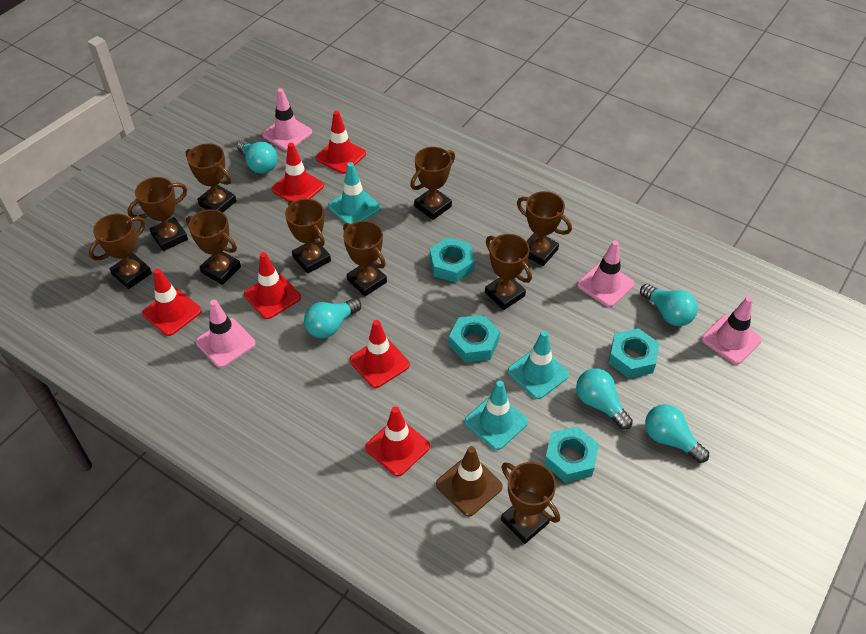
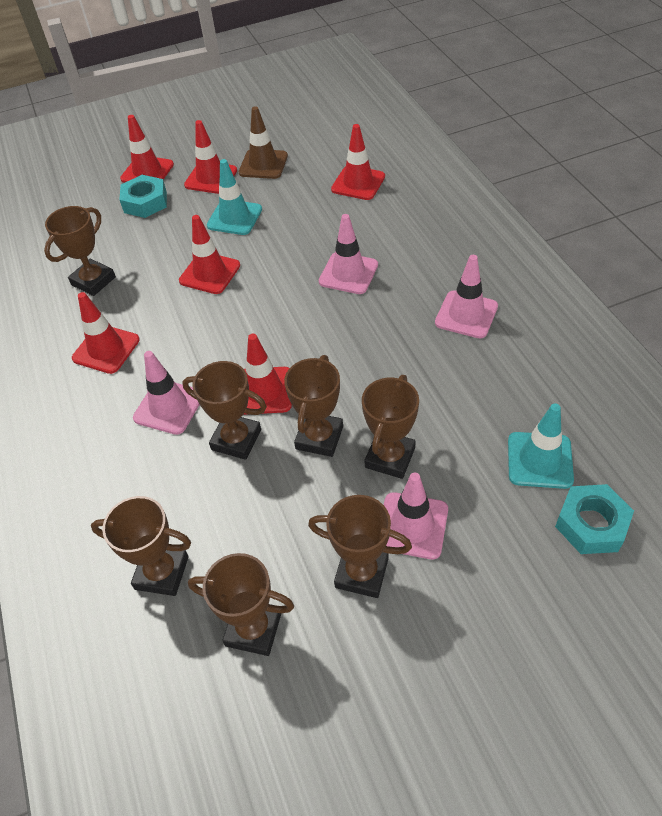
brown trophy: 10 -> 7
turquoise light bulb: 5 -> 0
turquoise nut: 4 -> 2
turquoise traffic cone: 3 -> 2

